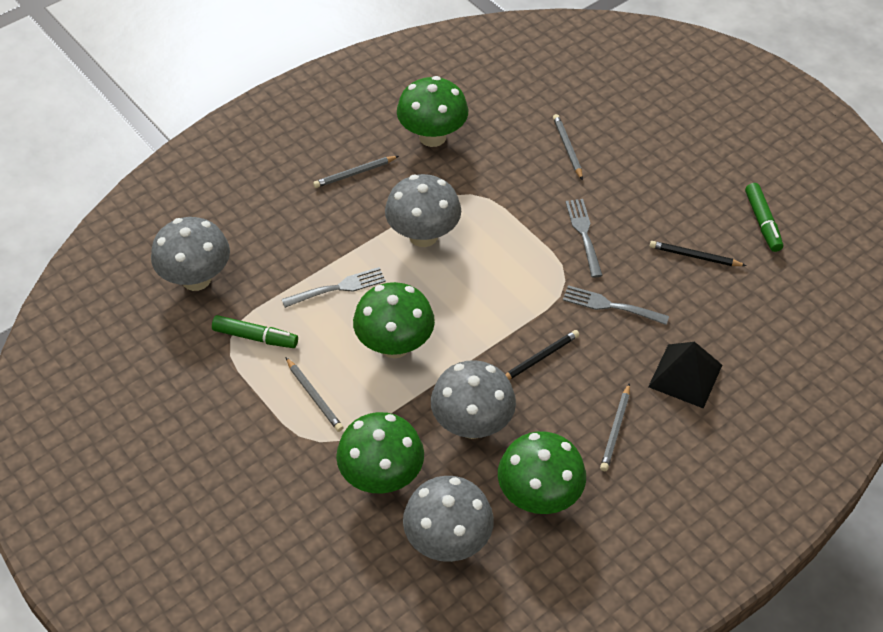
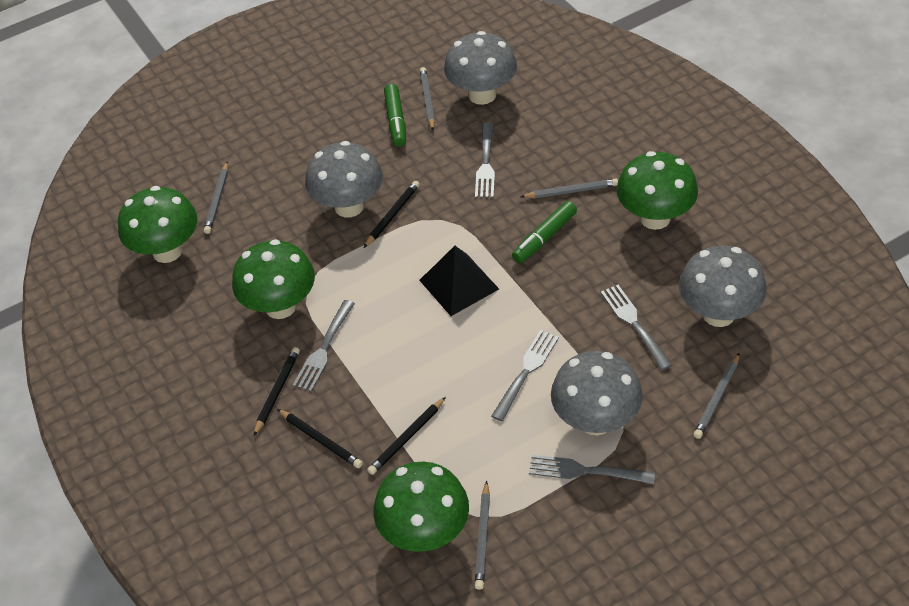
black pencil: 2 -> 4
grey fork: 3 -> 5
grey pencil: 4 -> 5

